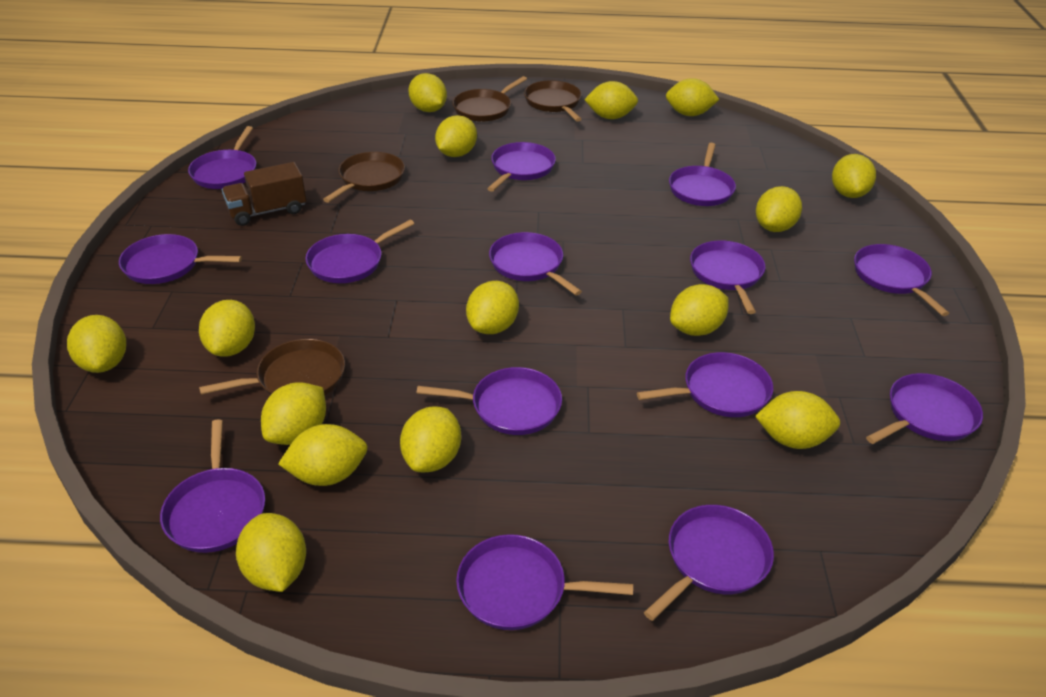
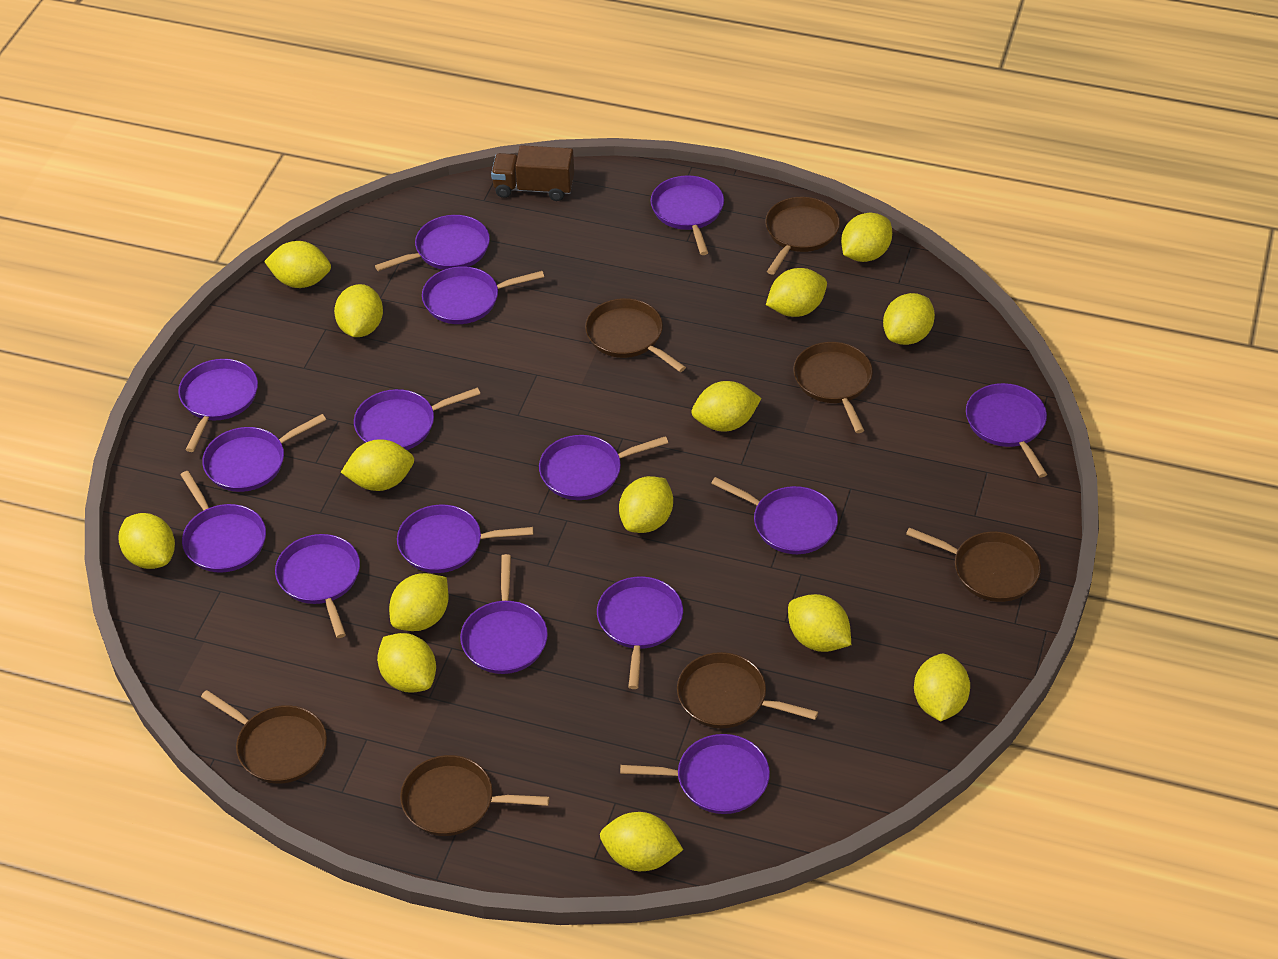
brown pan: 4 -> 7
purple pan: 14 -> 15
yellow lemon: 15 -> 14

